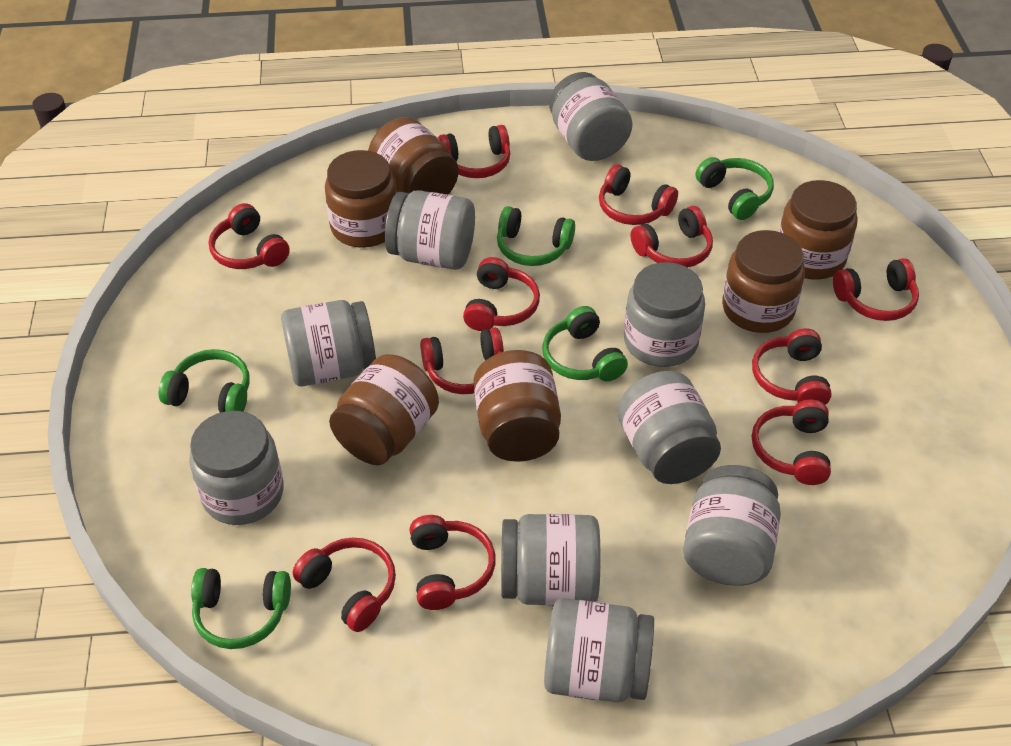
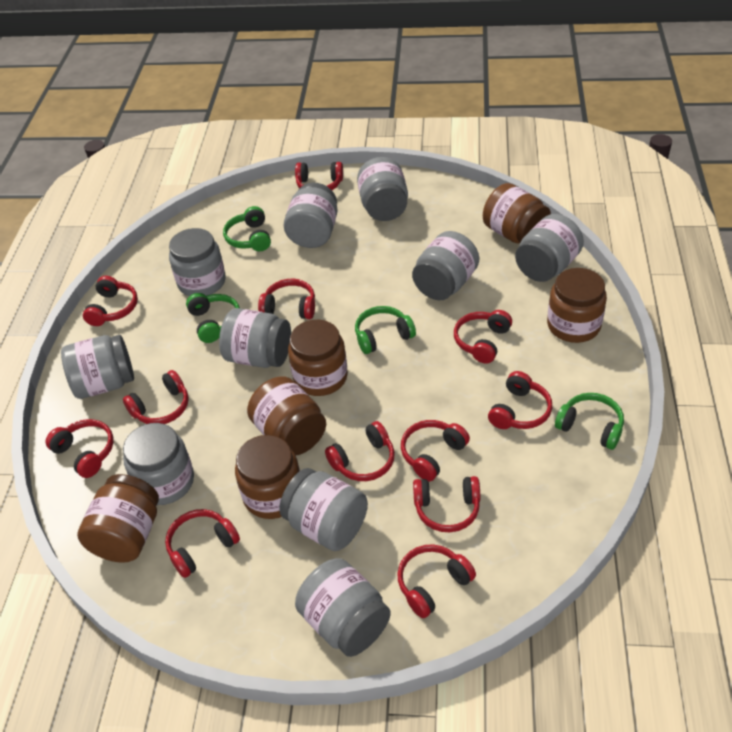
green headphones: 5 -> 4
grey jar: 9 -> 10
red headphones: 11 -> 12

